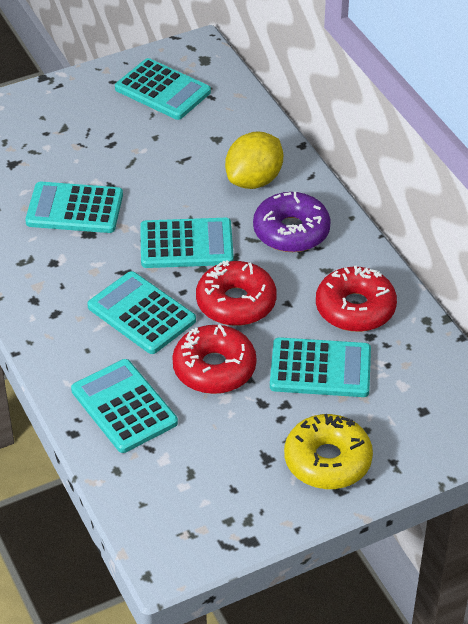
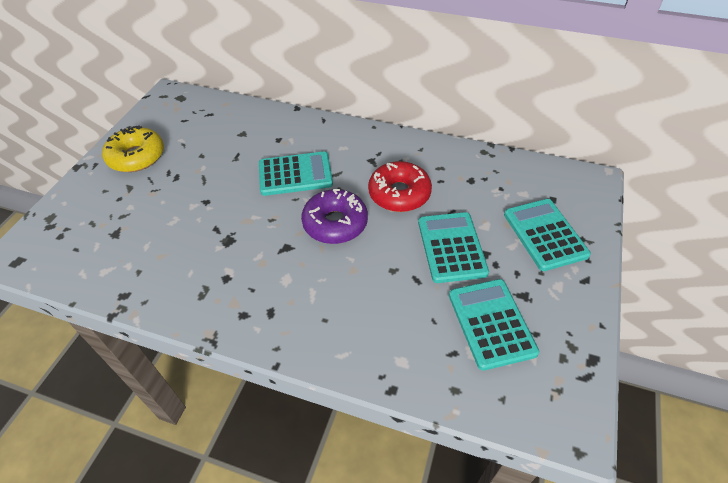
red donut: 3 -> 1
turquoise calculator: 6 -> 4
yellow lemon: 1 -> 0

